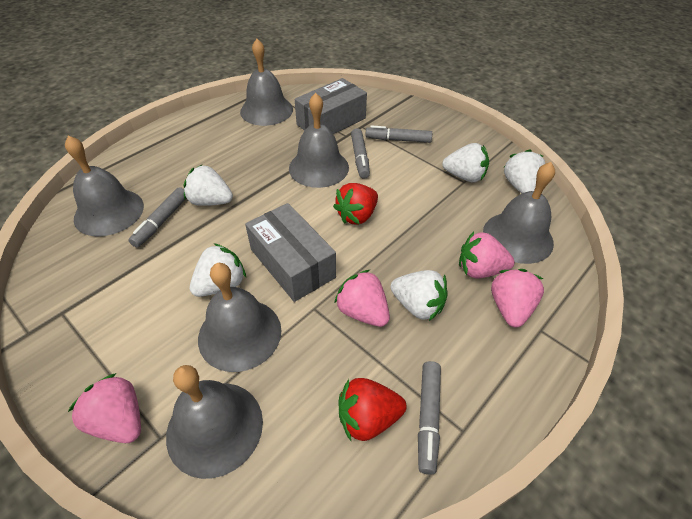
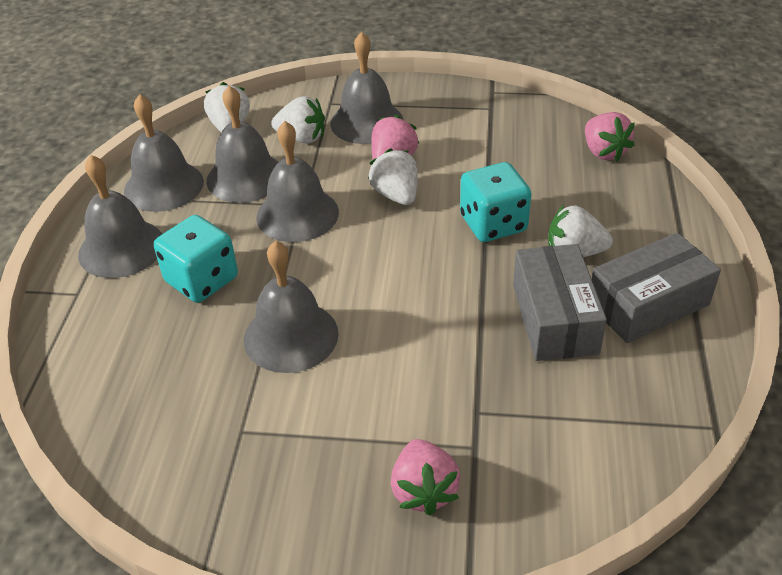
grey marker: 4 -> 0
pink strawberry: 4 -> 3
red strawberry: 2 -> 0
turquoise dice: 0 -> 2
white strawberry: 5 -> 4

